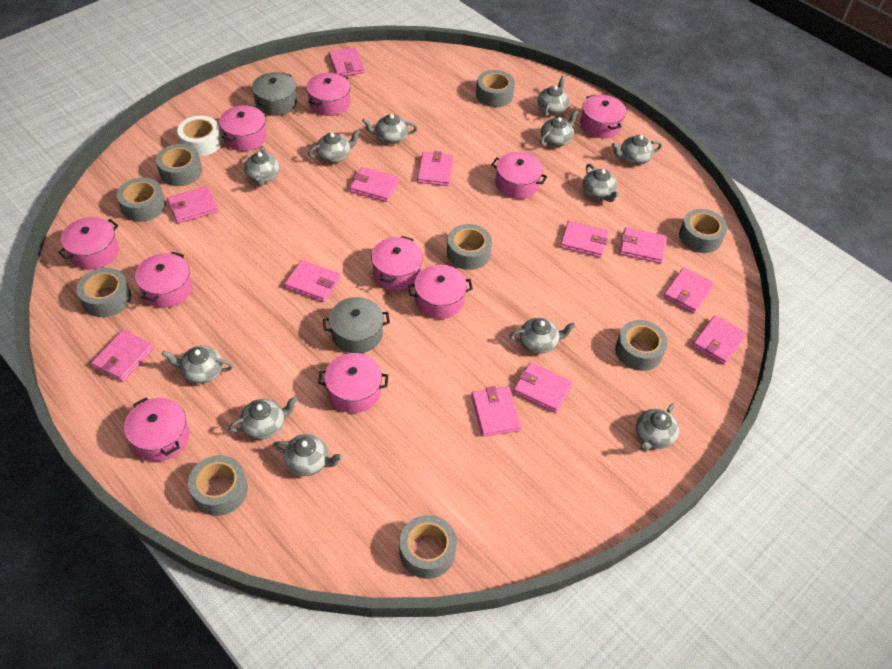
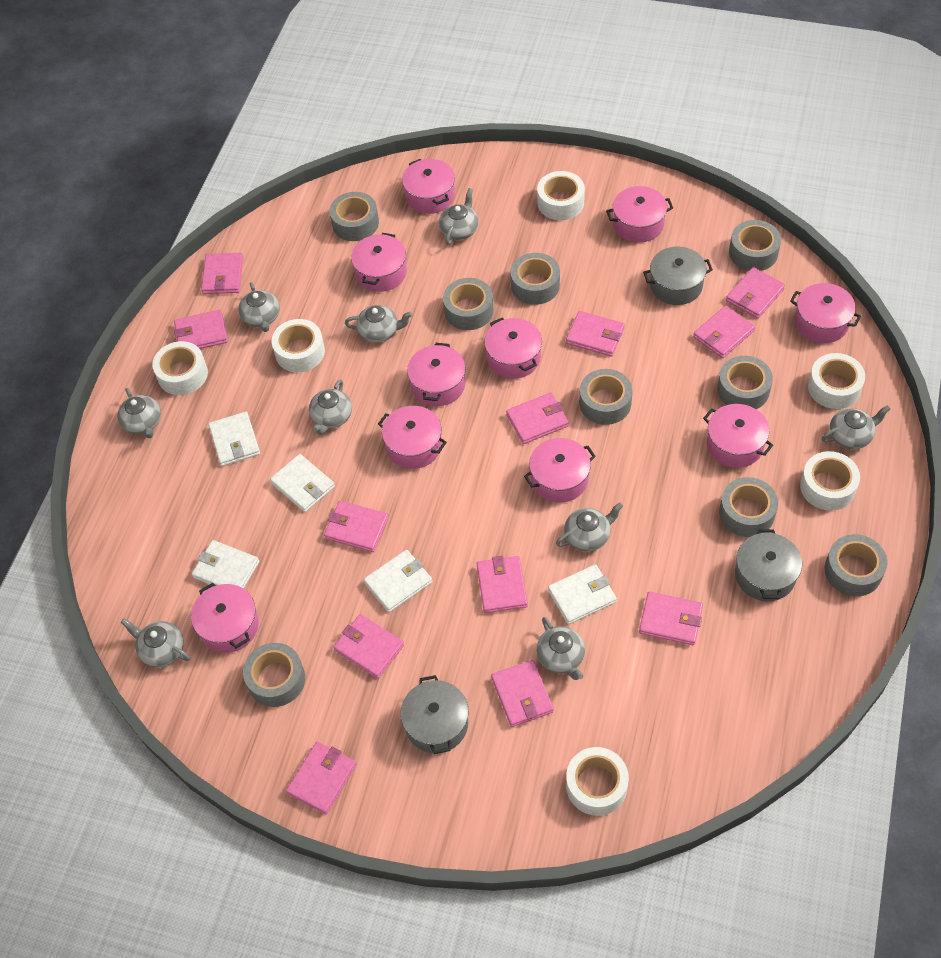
grey pot: 2 -> 3
grey teapot: 12 -> 9
white tape: 1 -> 6
white wallet: 0 -> 5

